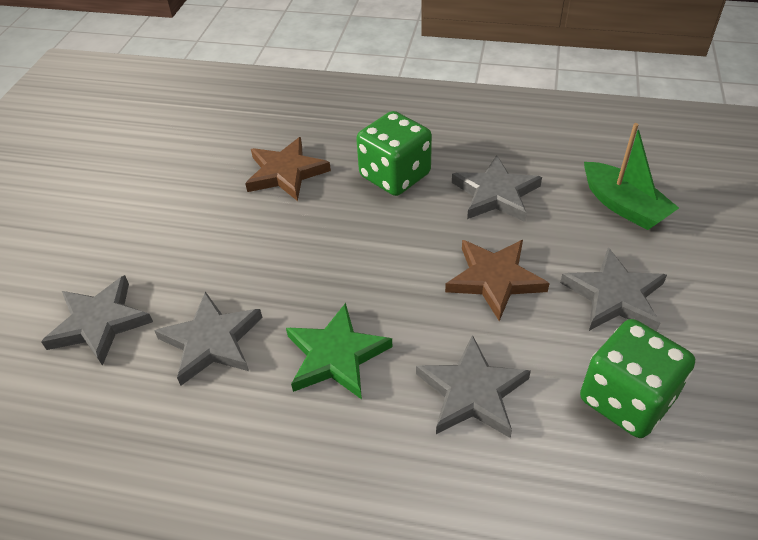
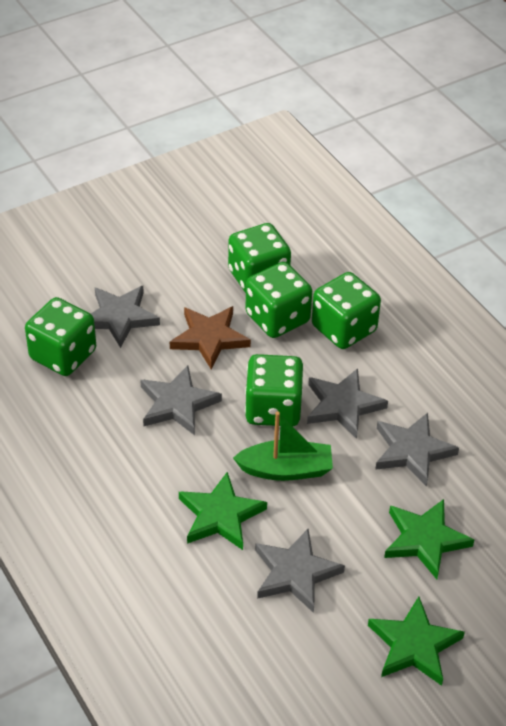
brown star: 2 -> 1
green dice: 2 -> 5
green star: 1 -> 3

